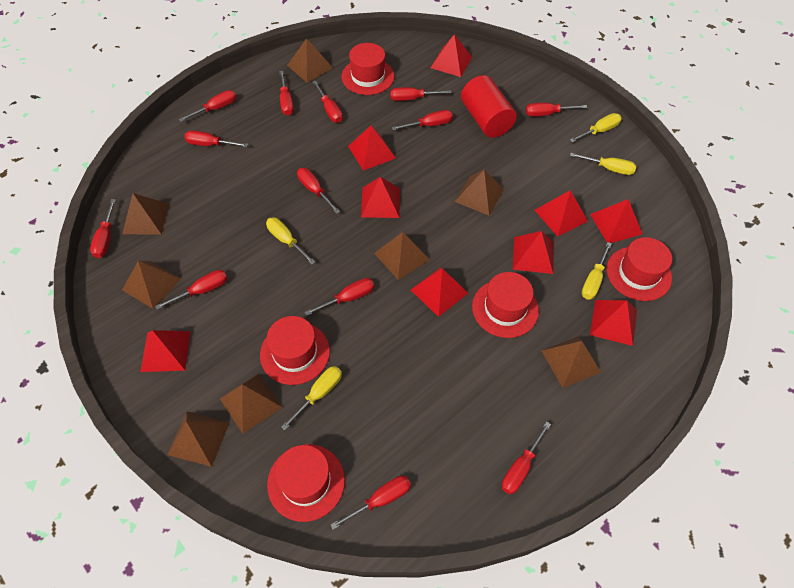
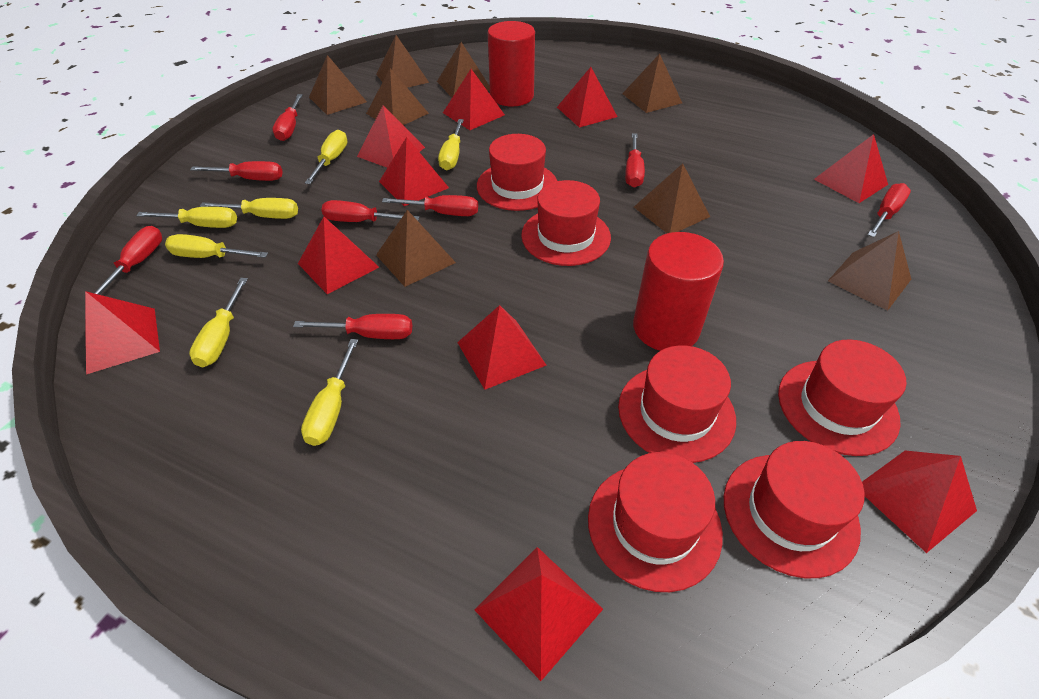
red cylinder: 1 -> 2
red hat: 5 -> 6
red pyramid: 9 -> 10
red screwdriver: 13 -> 8
yellow screwdriver: 5 -> 7

